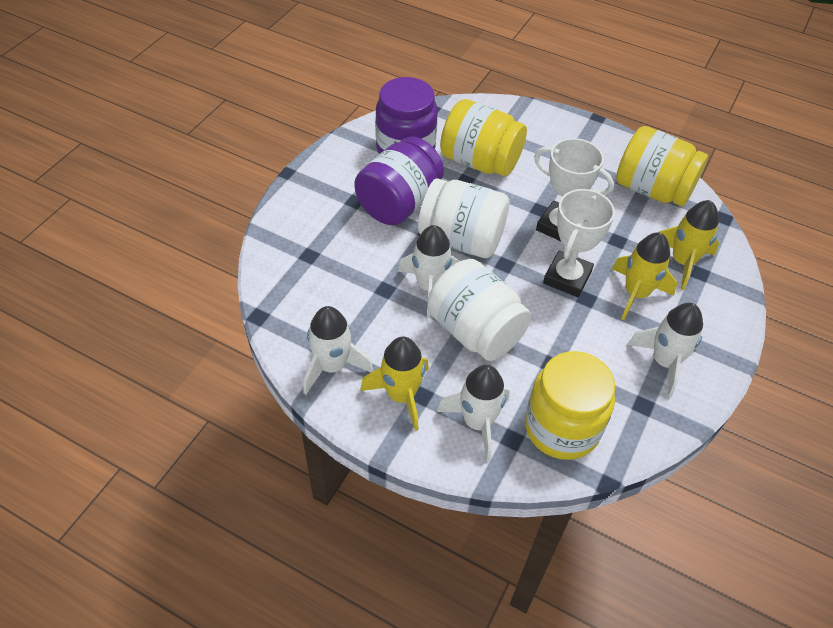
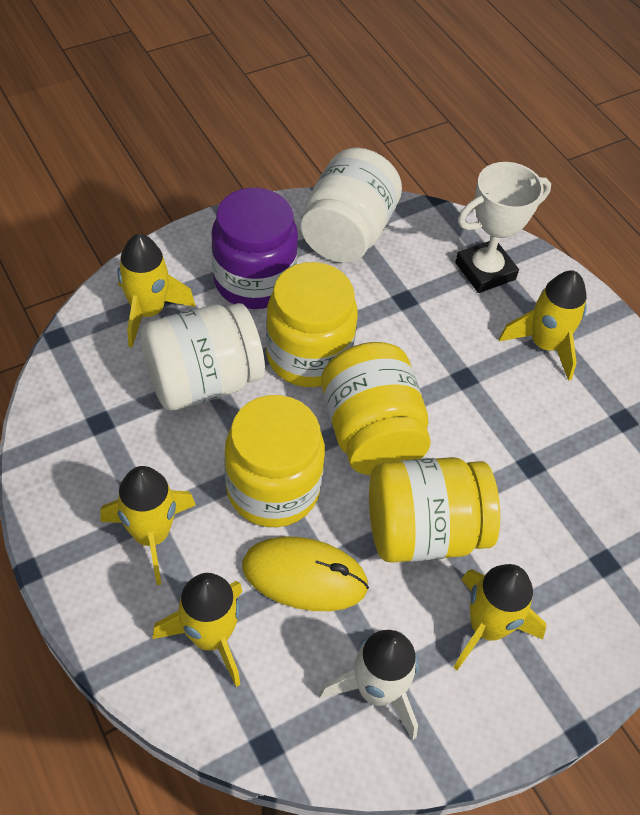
purple jar: 2 -> 1
white rocket: 4 -> 1
white trophy: 2 -> 1
yellow jar: 3 -> 4
yellow mouse: 0 -> 1
yellow rocket: 3 -> 5

